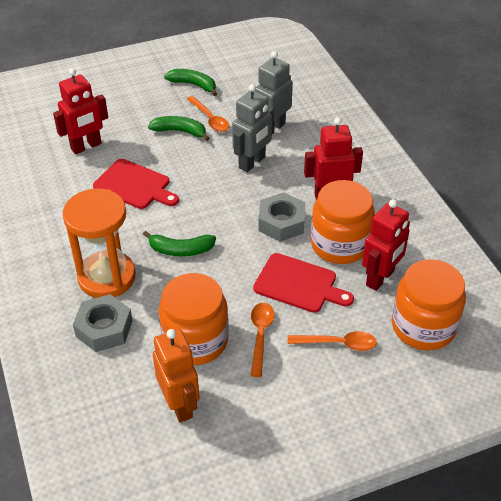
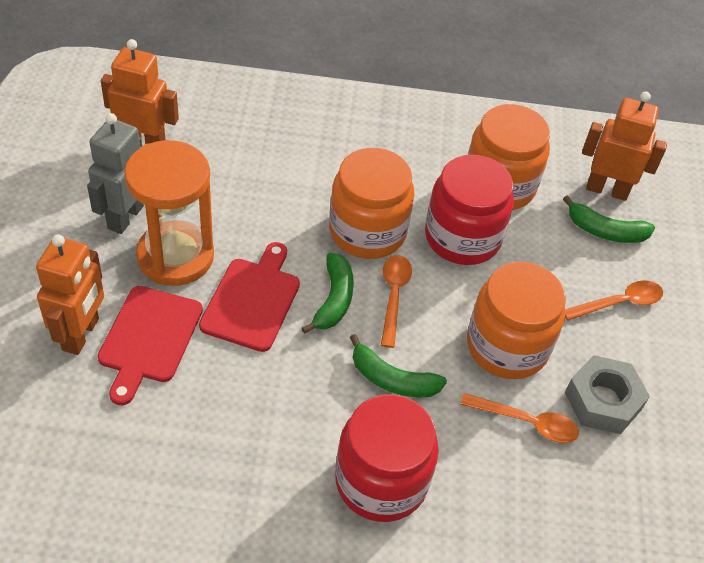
grey nut: 2 -> 1
grey robot: 2 -> 1
orange robot: 1 -> 3
red jar: 0 -> 2
red robot: 3 -> 0

